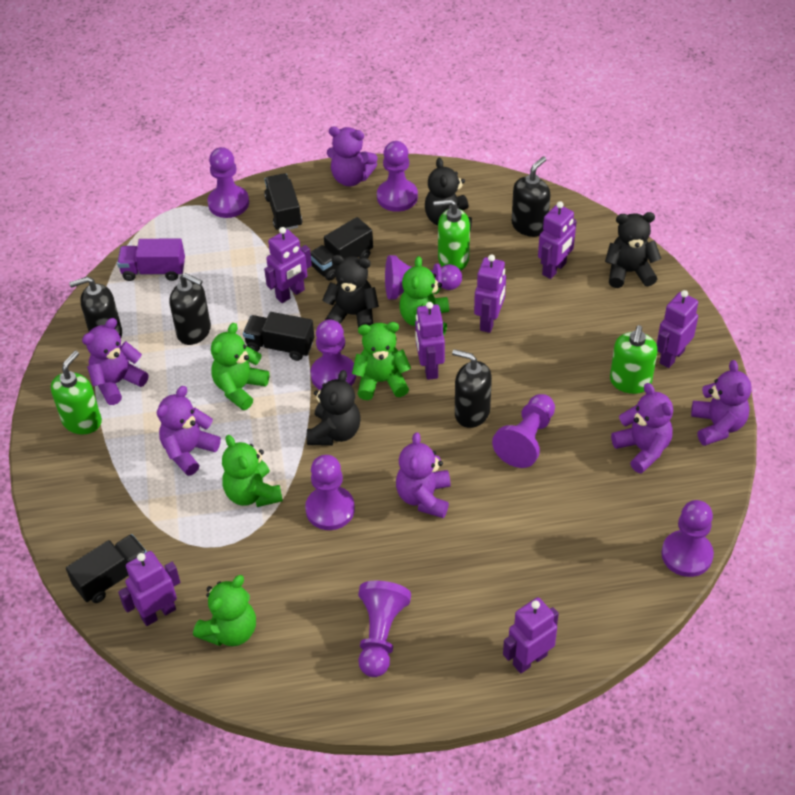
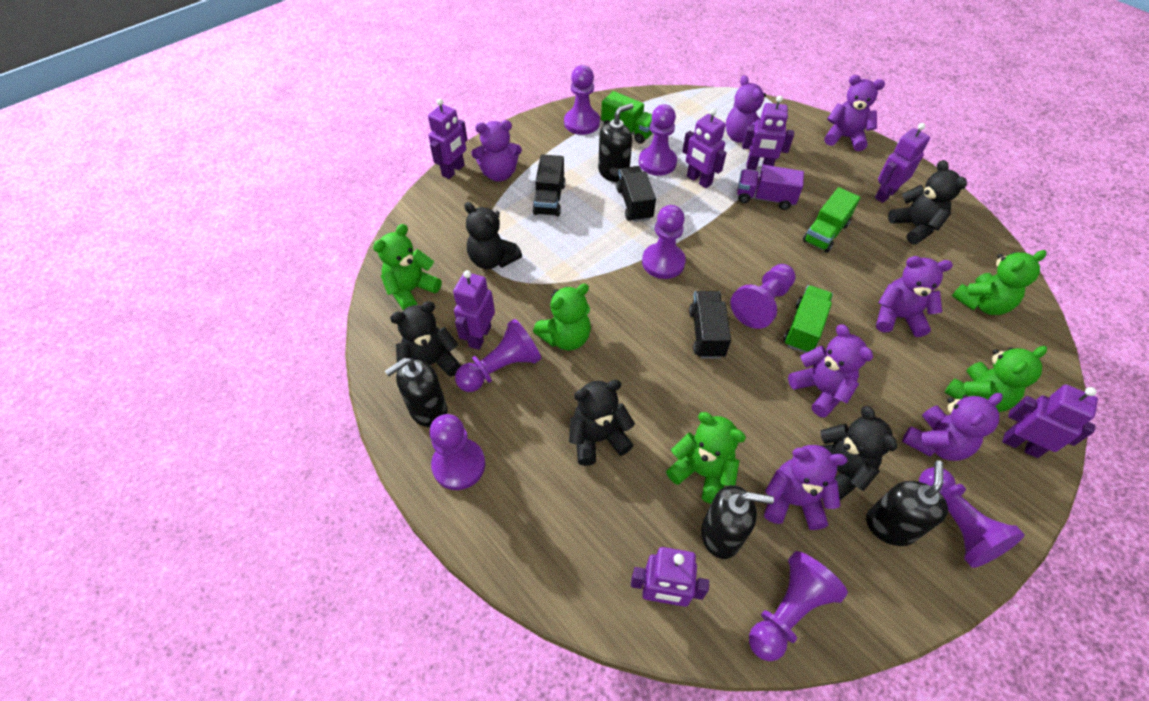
black teddy bear: 4 -> 5
black truck: 4 -> 3
green soap dispenser: 3 -> 0
green truck: 0 -> 3
purple teddy bear: 6 -> 7

